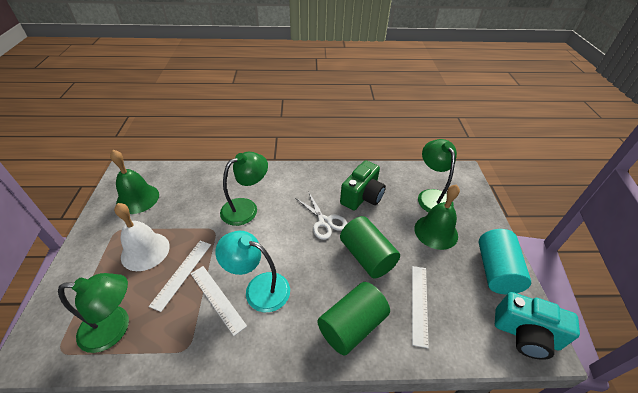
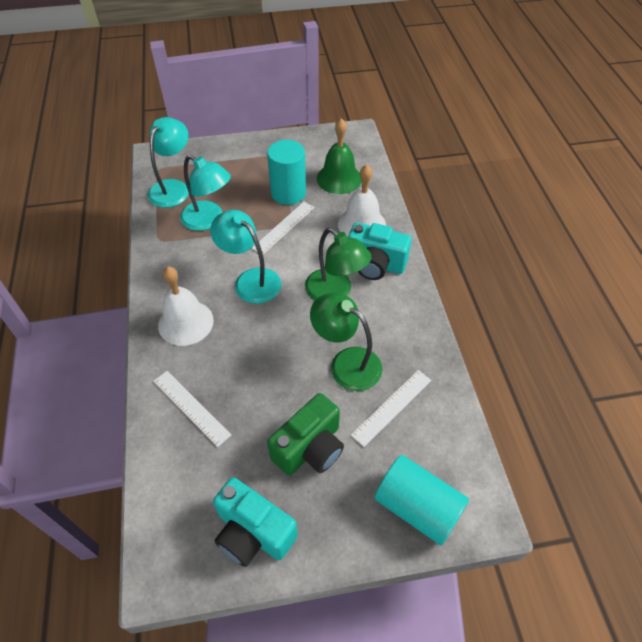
green bell: 2 -> 1
green cylinder: 2 -> 0
green lamp: 3 -> 2
turquoise camera: 1 -> 2
turquoise cylinder: 1 -> 2
turquoise lamp: 1 -> 3
white bell: 1 -> 2
white scissors: 1 -> 0

